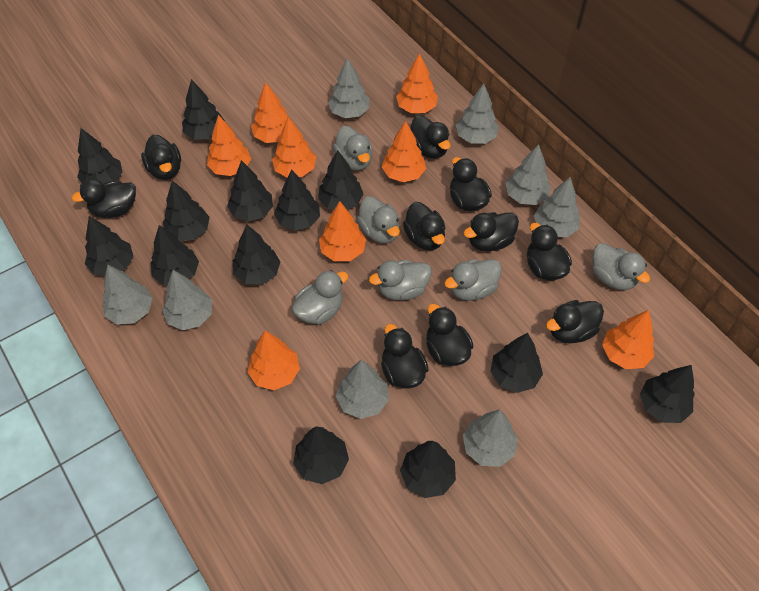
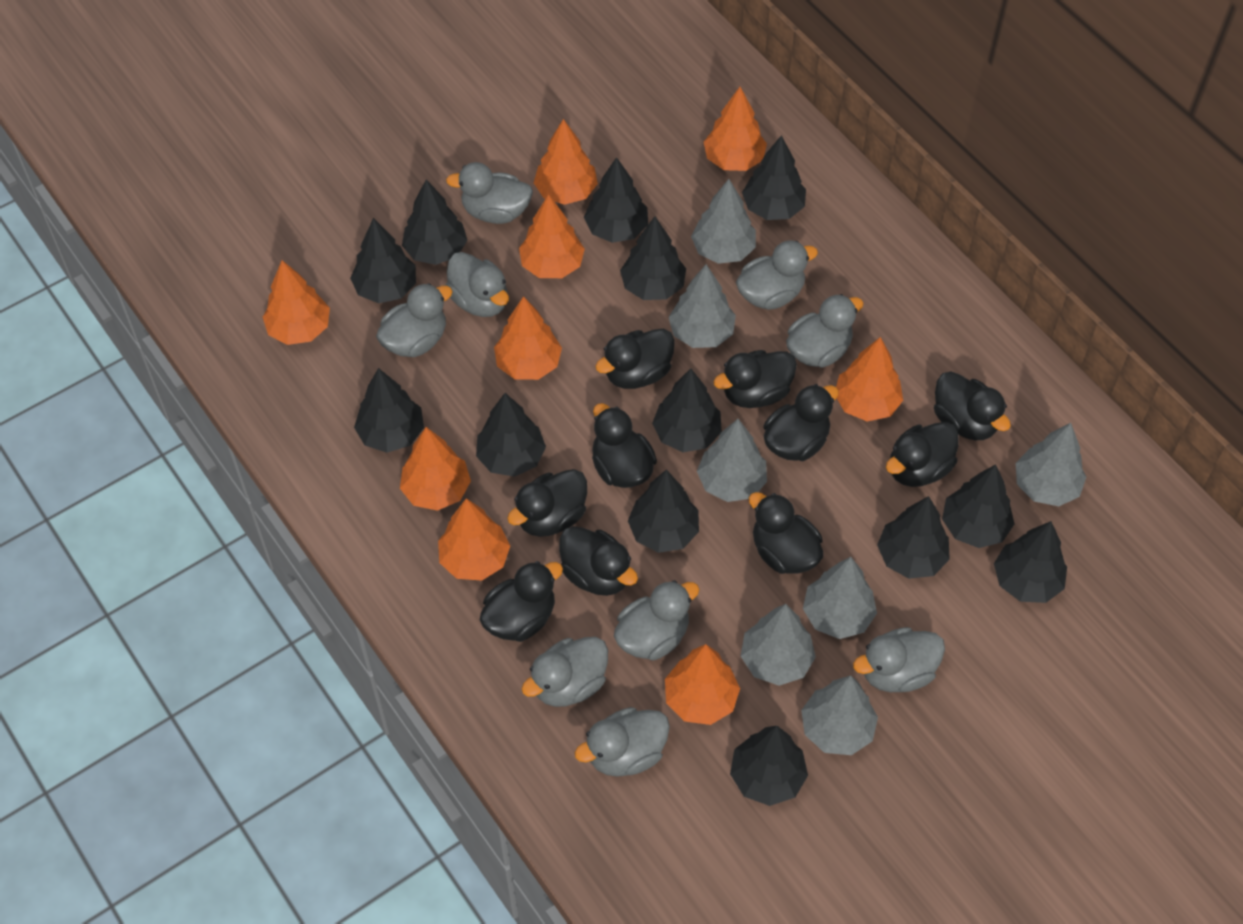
grey duck: 6 -> 9
grey tree: 8 -> 7
orange tree: 8 -> 9

